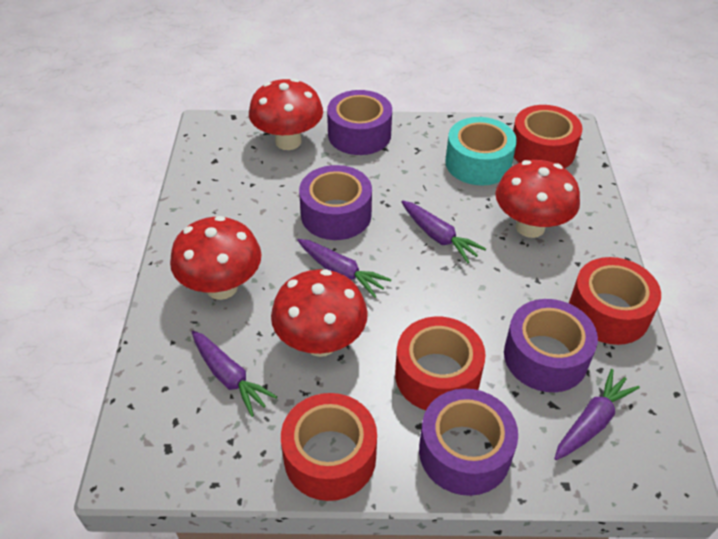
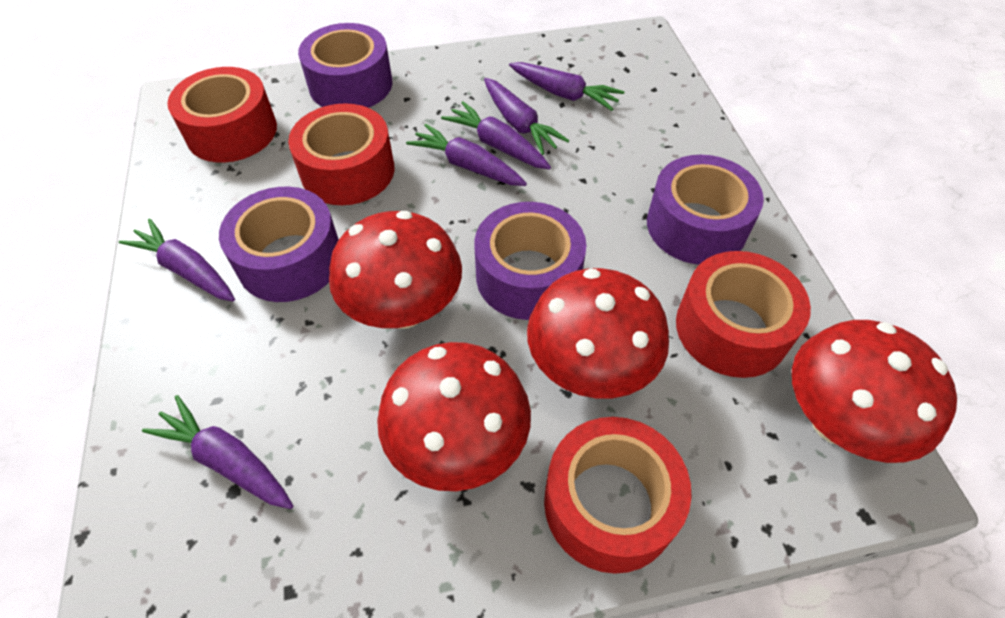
purple carrot: 4 -> 6
turquoise tape: 1 -> 0

